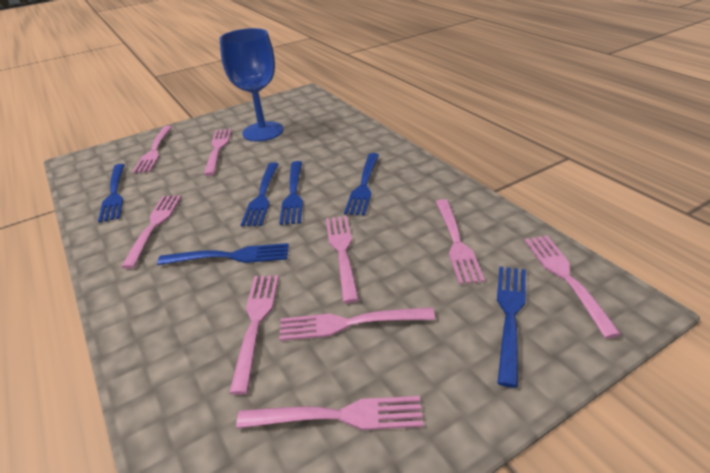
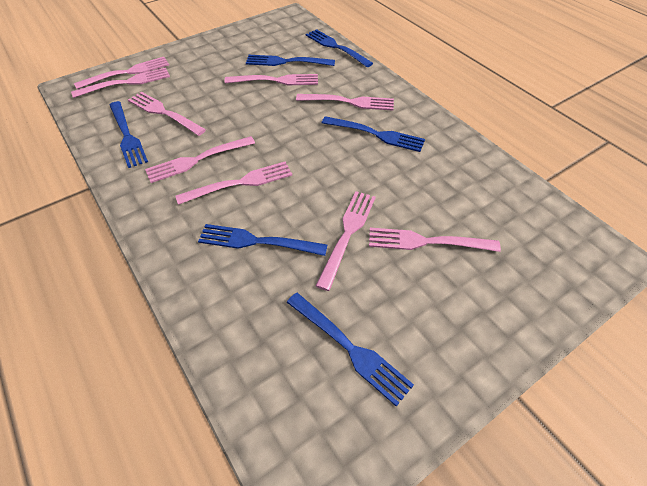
blue goblet: 1 -> 0

